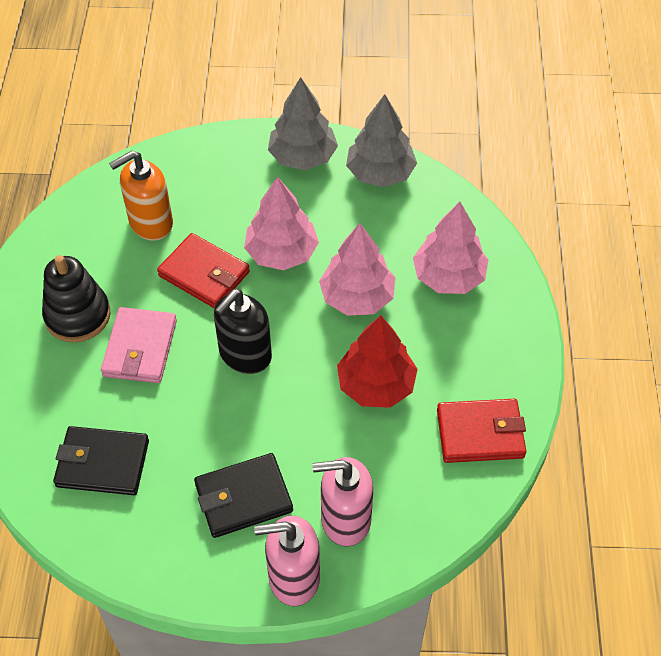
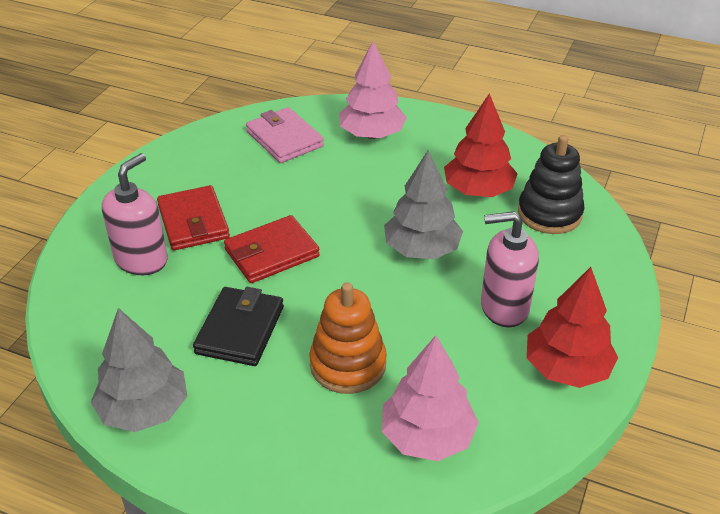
black soap dispenser: 1 -> 0
black wallet: 2 -> 1
orange soap dispenser: 1 -> 0
orange stacking toy: 0 -> 1
pink tree: 3 -> 2
red tree: 1 -> 2

